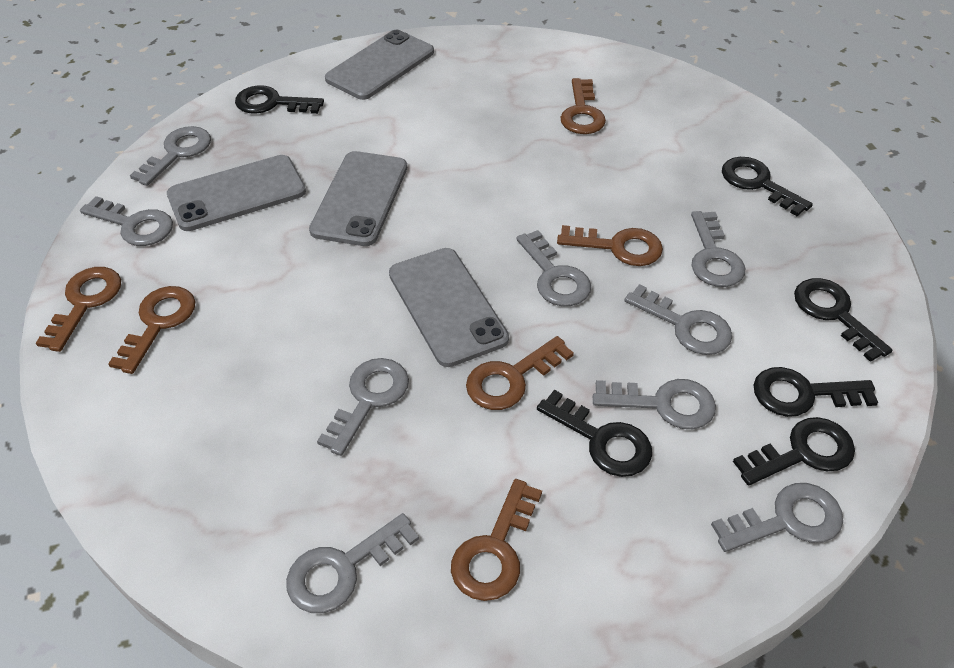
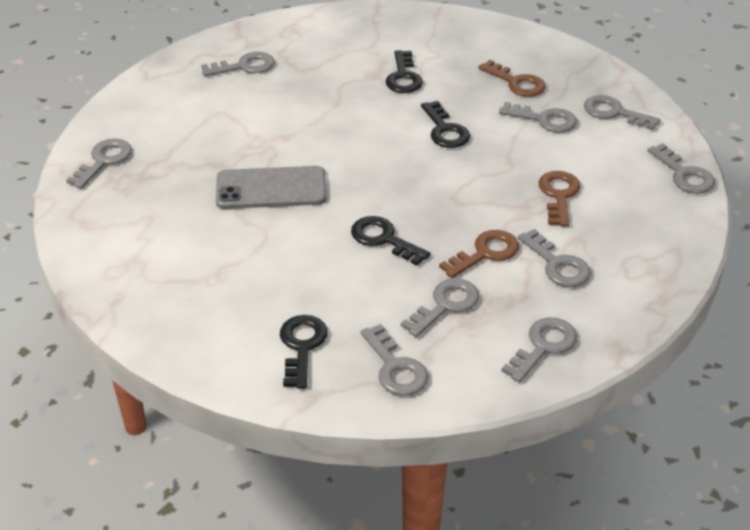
black key: 6 -> 4
brown key: 6 -> 3
grey phone: 4 -> 1

